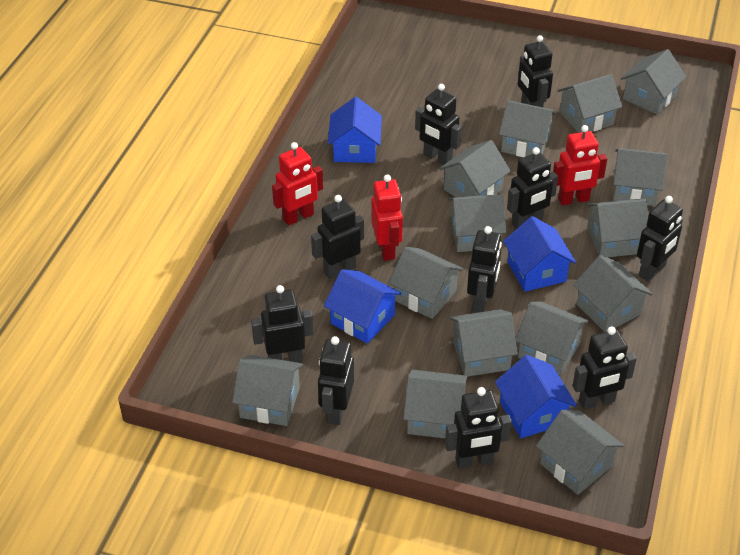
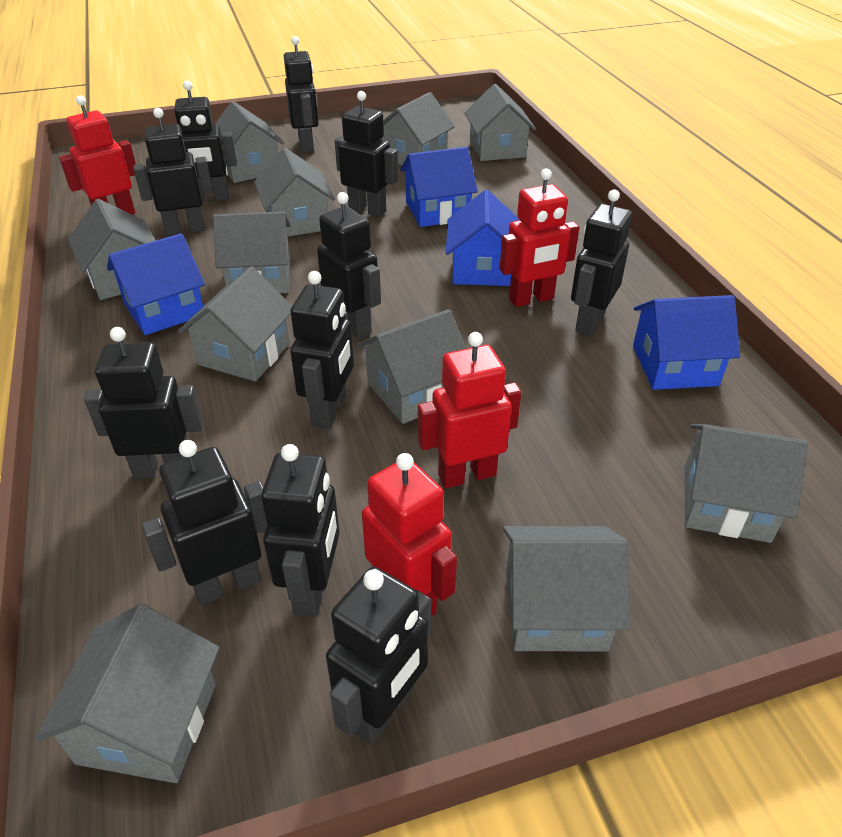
black robot: 10 -> 11
grey house: 14 -> 11
red robot: 3 -> 4

